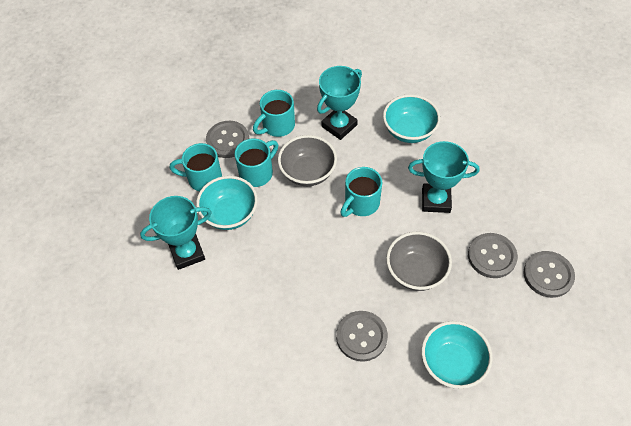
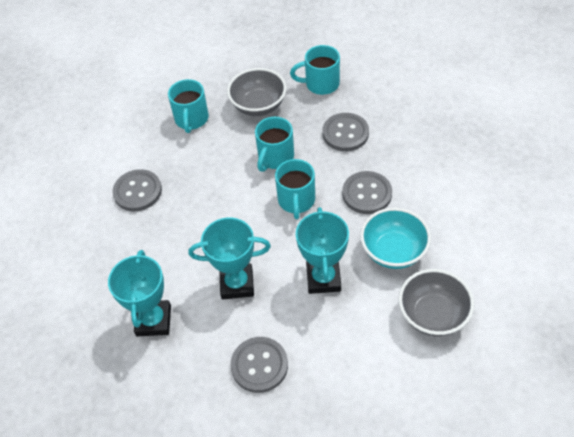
turquoise bowl: 3 -> 1

